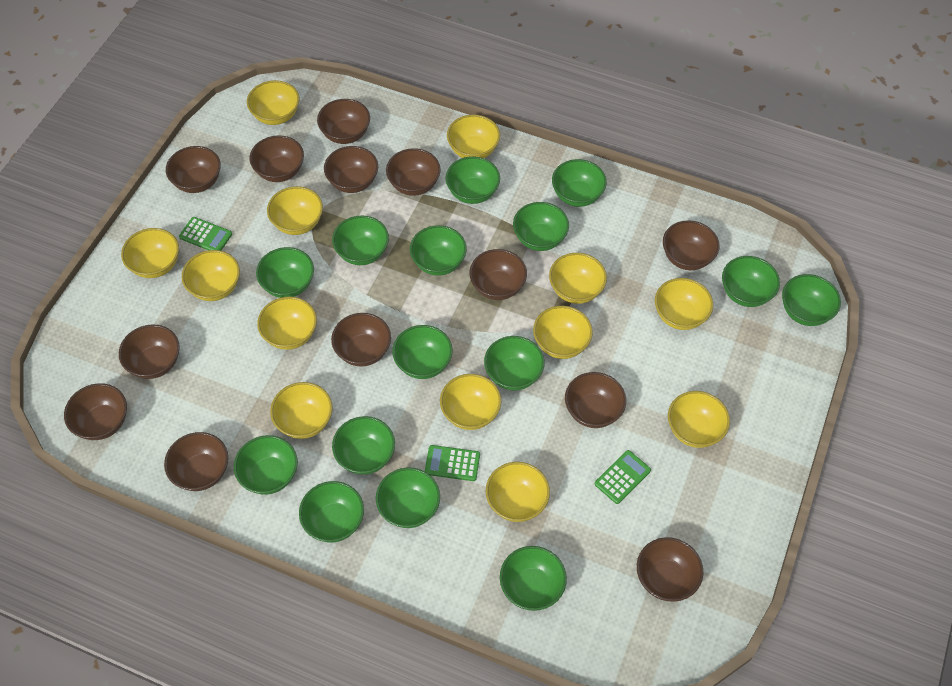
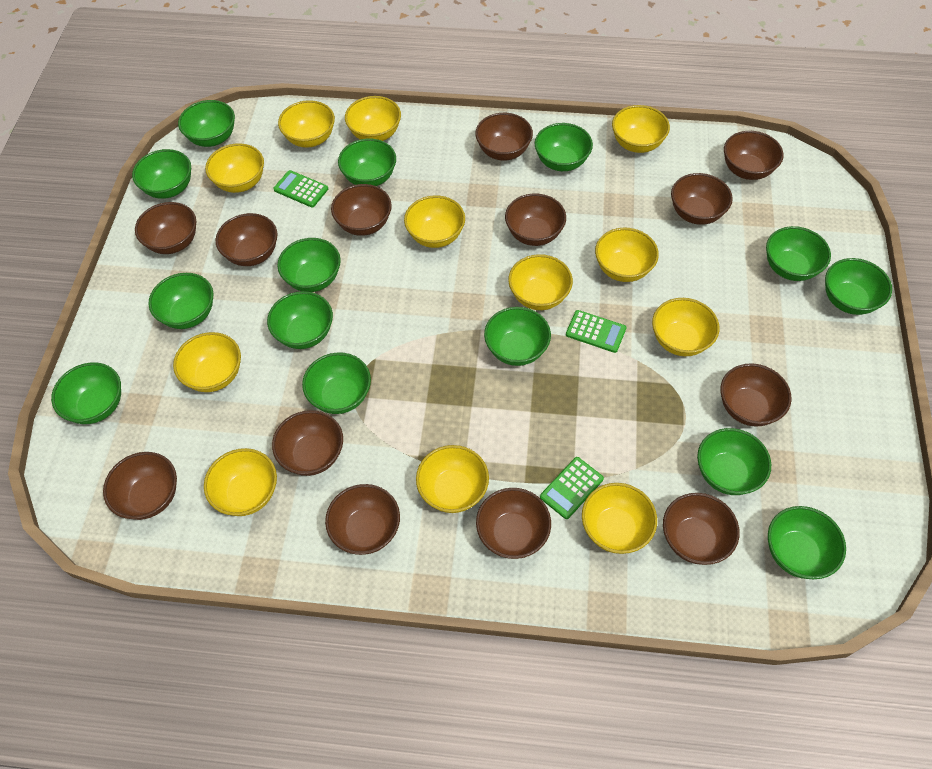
green bowl: 15 -> 14
yellow bowl: 13 -> 12

